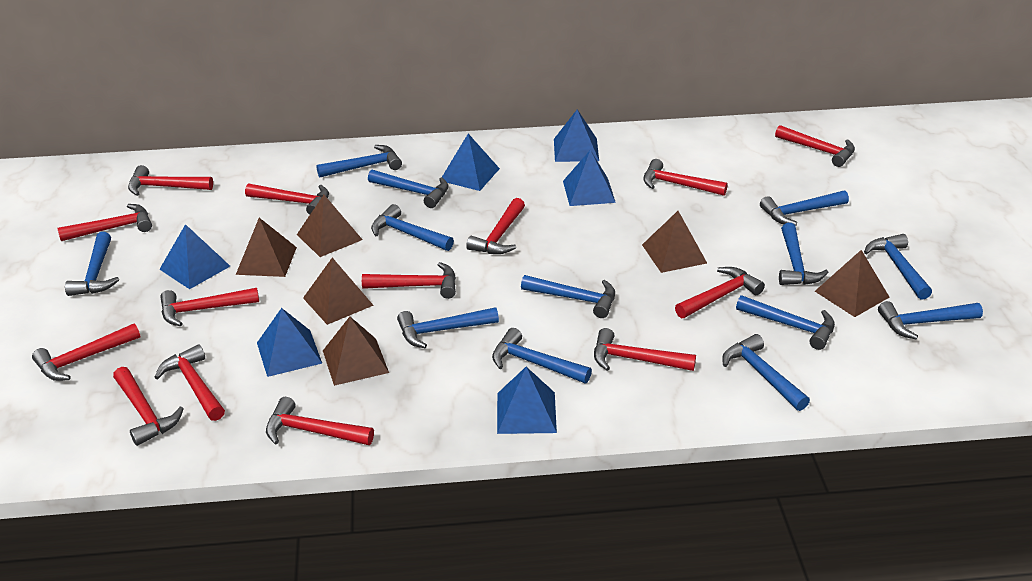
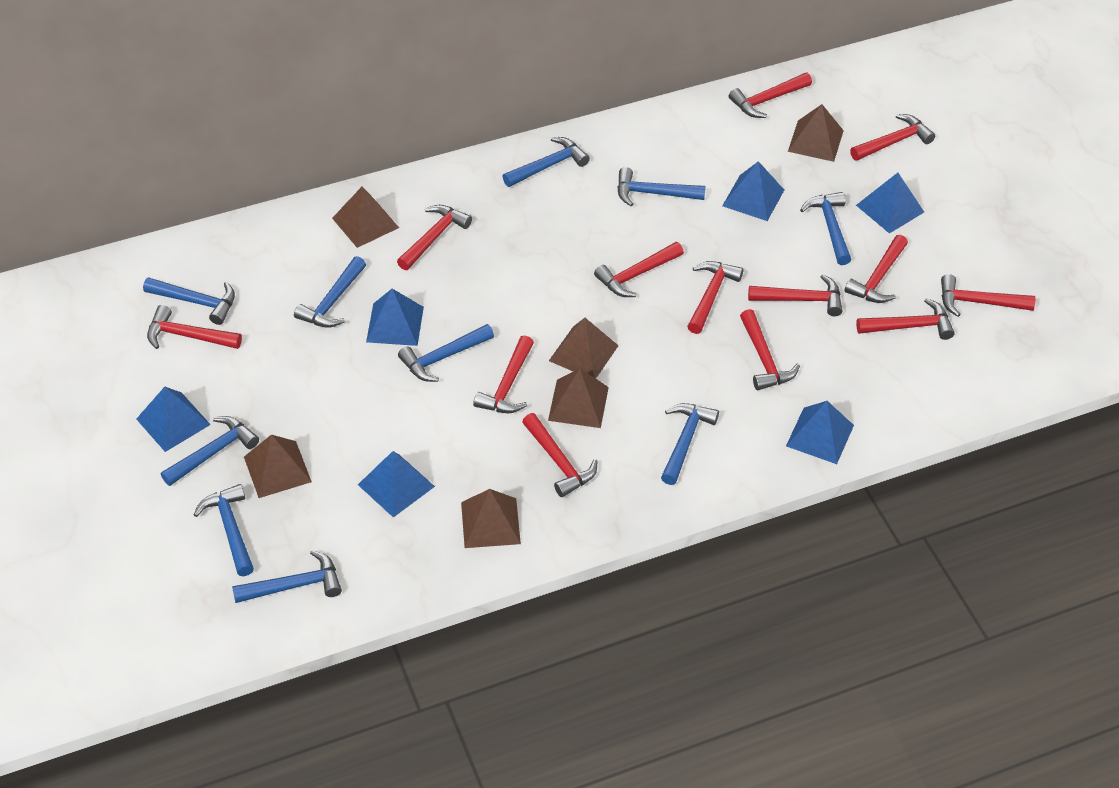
blue hammer: 13 -> 10
red hammer: 14 -> 13

